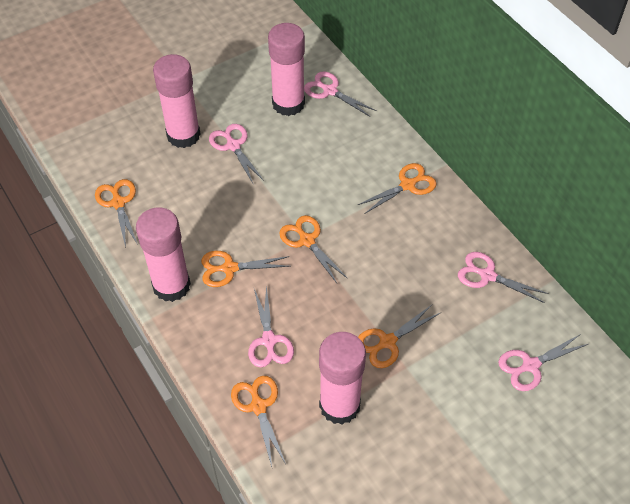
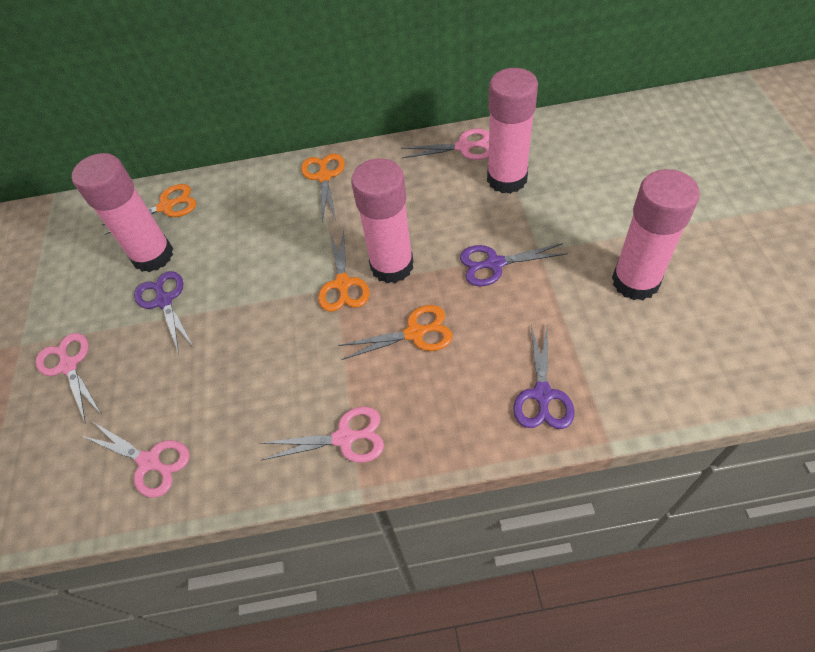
orange scissors: 6 -> 4
pink scissors: 5 -> 4
purple scissors: 0 -> 3

